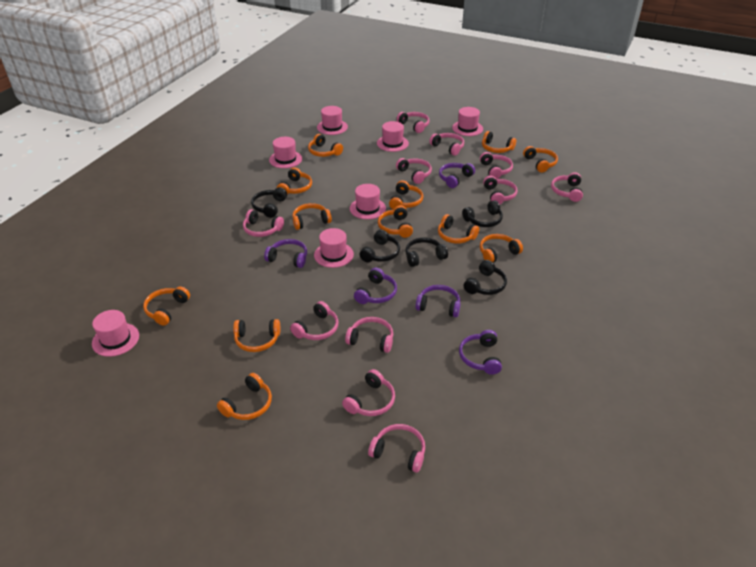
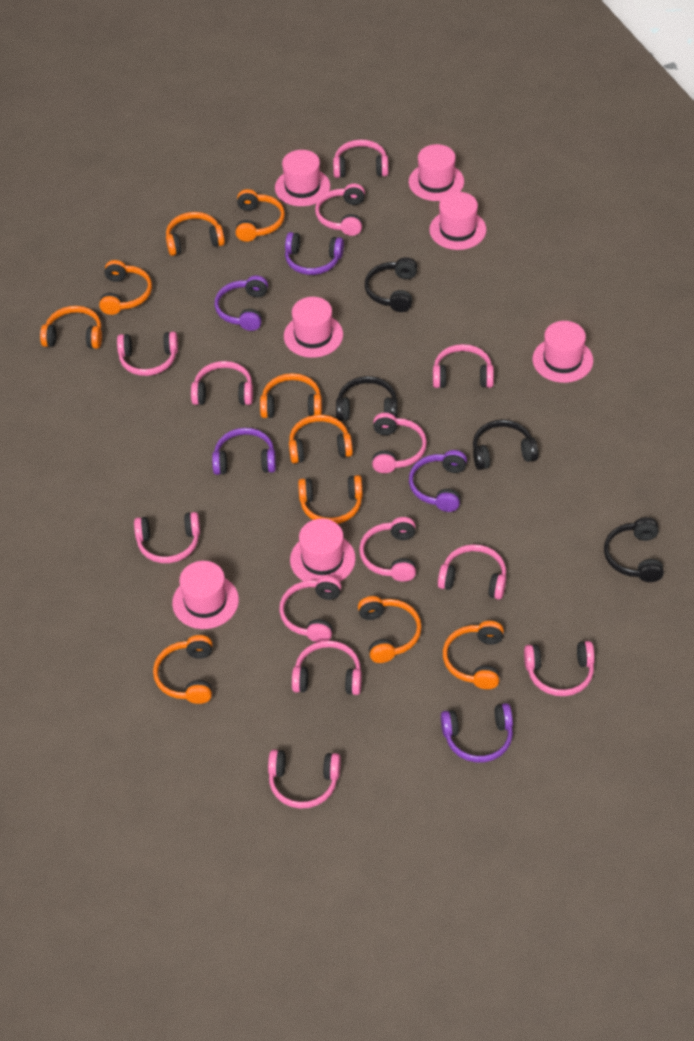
black headphones: 5 -> 4
orange headphones: 12 -> 10
pink headphones: 11 -> 13

